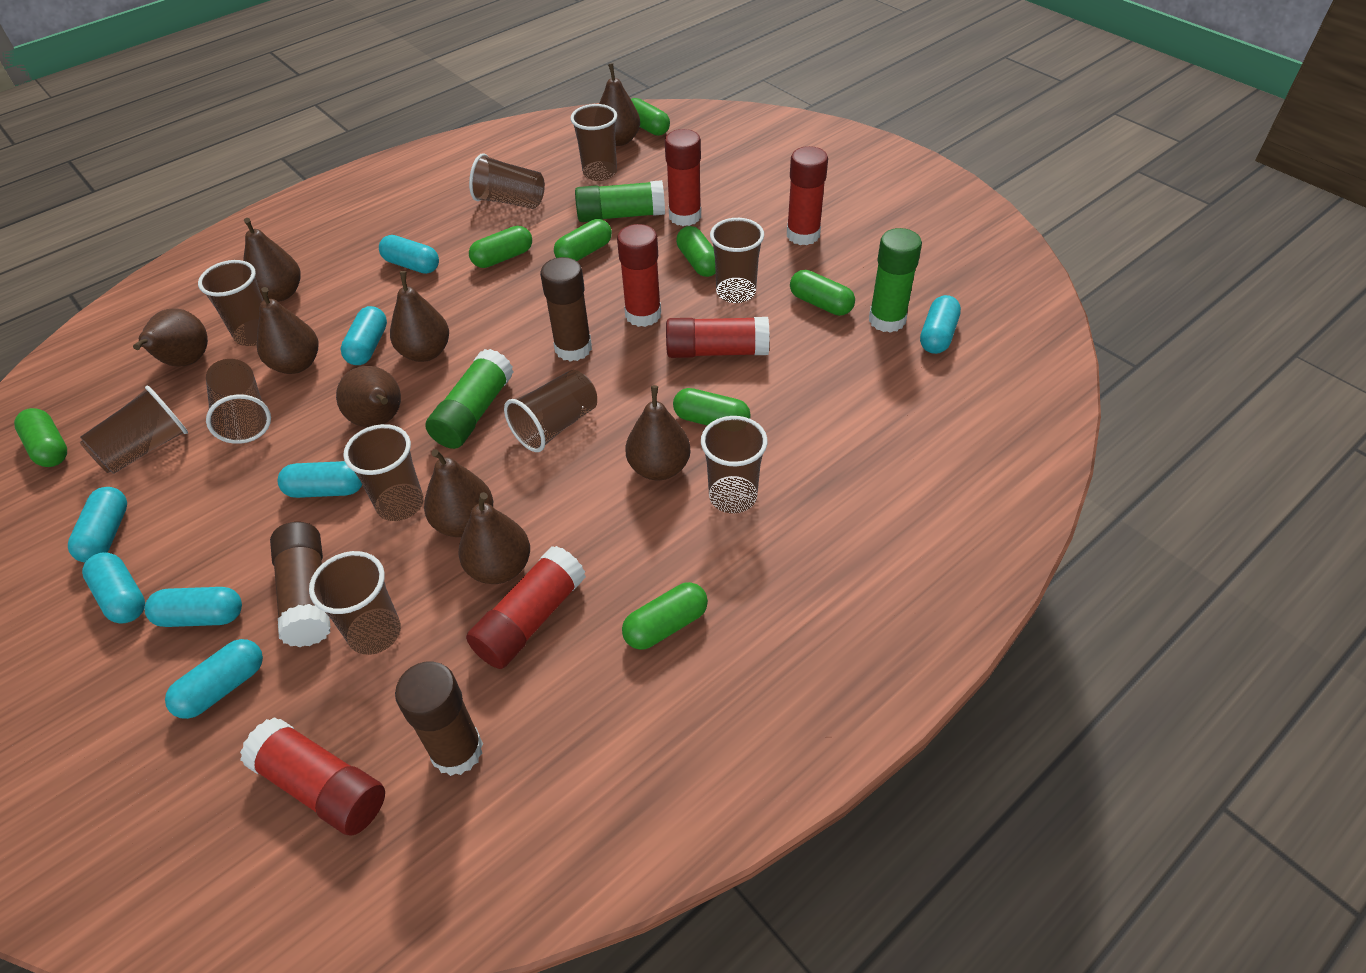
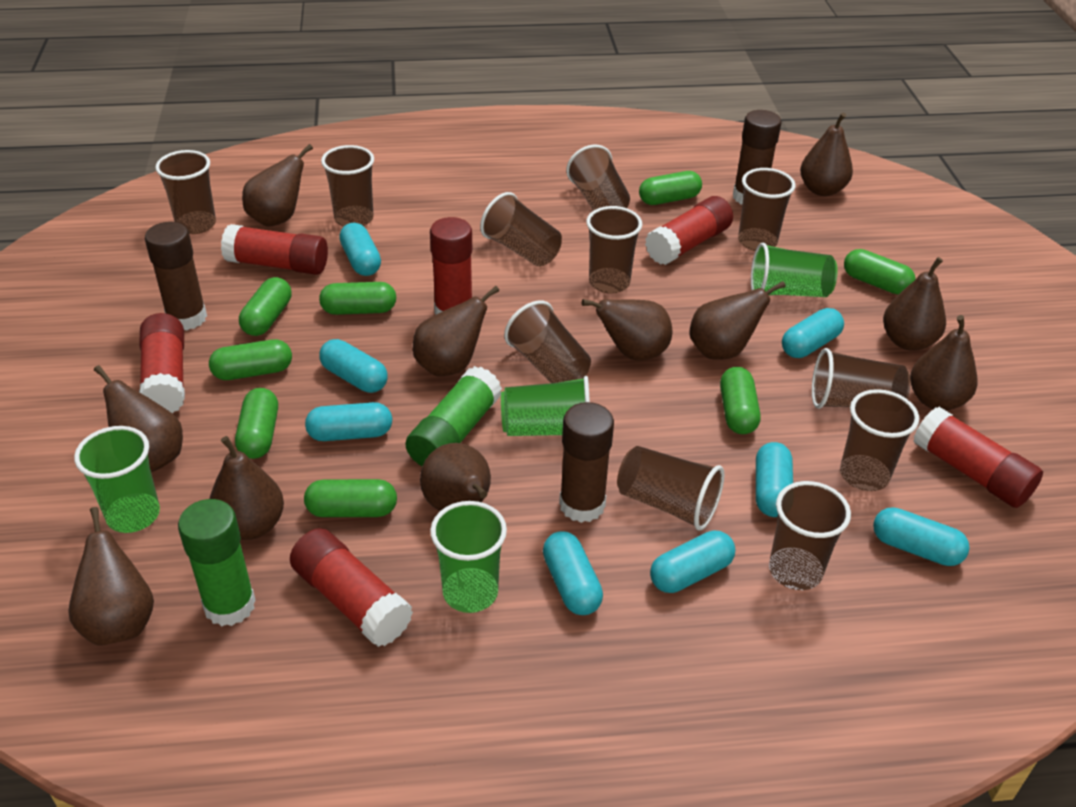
brown cup: 10 -> 11
brown pear: 9 -> 11
green cup: 0 -> 4
green glue stick: 3 -> 2

